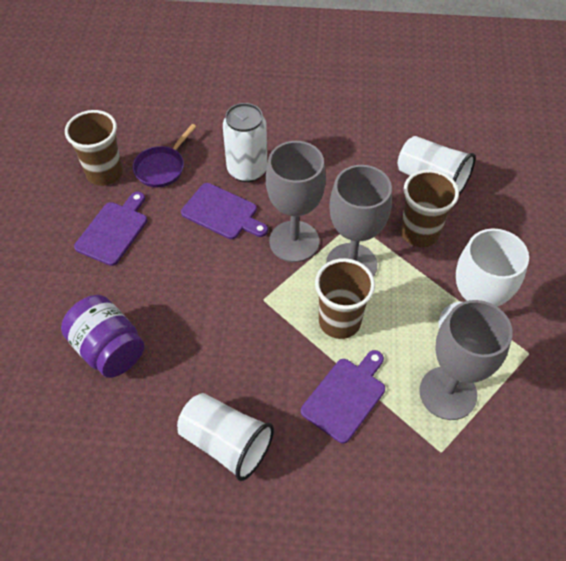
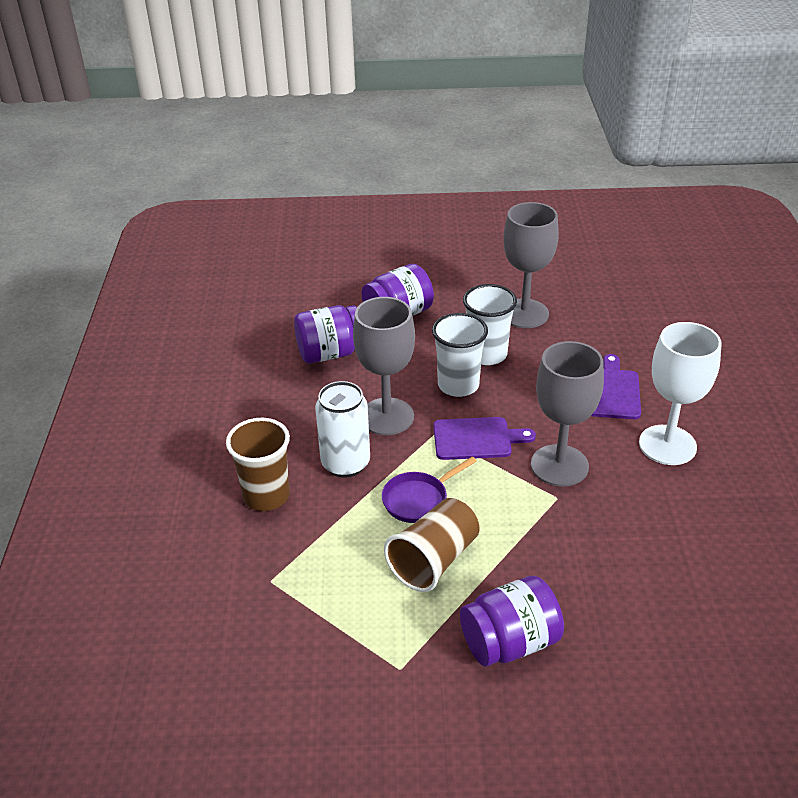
brown cup: 3 -> 2
purple cutting board: 3 -> 2
purple jar: 1 -> 3

